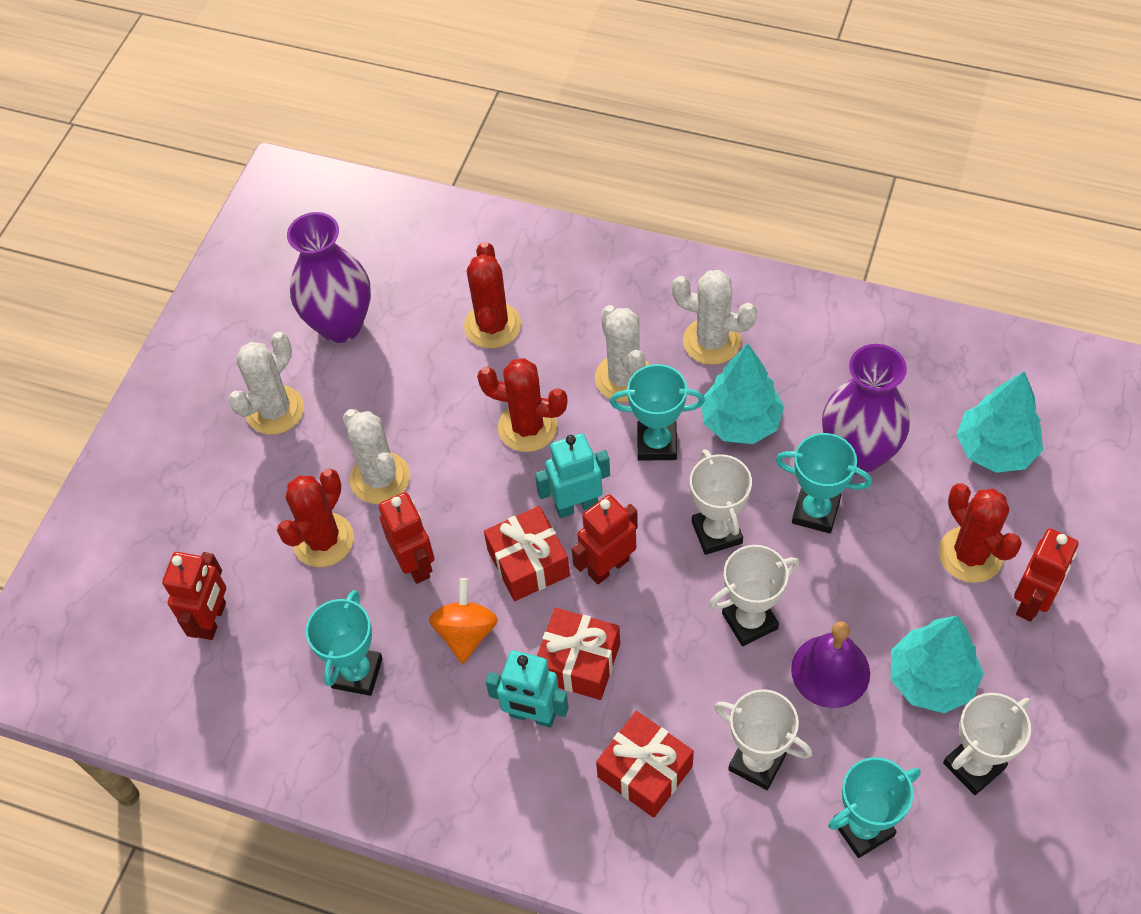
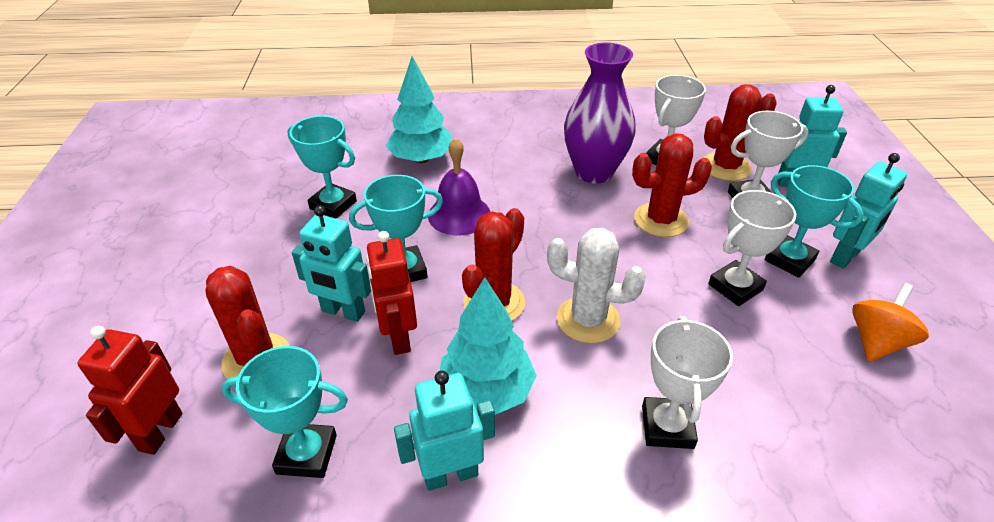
purple vase: 2 -> 1
red gift: 3 -> 0
red robot: 4 -> 2
turquoise robot: 2 -> 4
turquoise tree: 3 -> 2
white cactus: 4 -> 1

